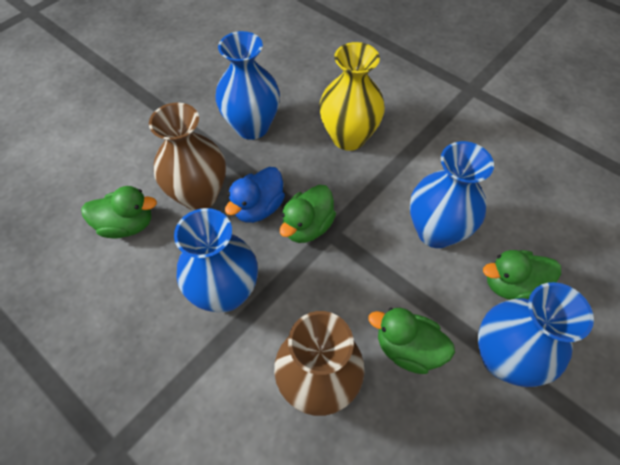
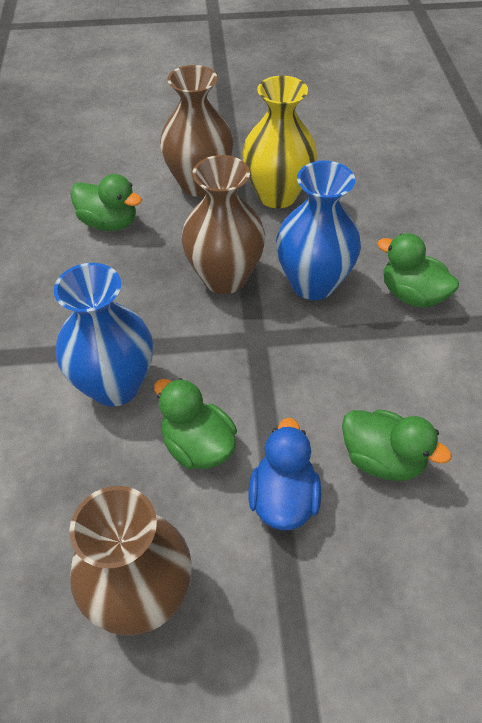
blue vase: 4 -> 2
brown vase: 2 -> 3

